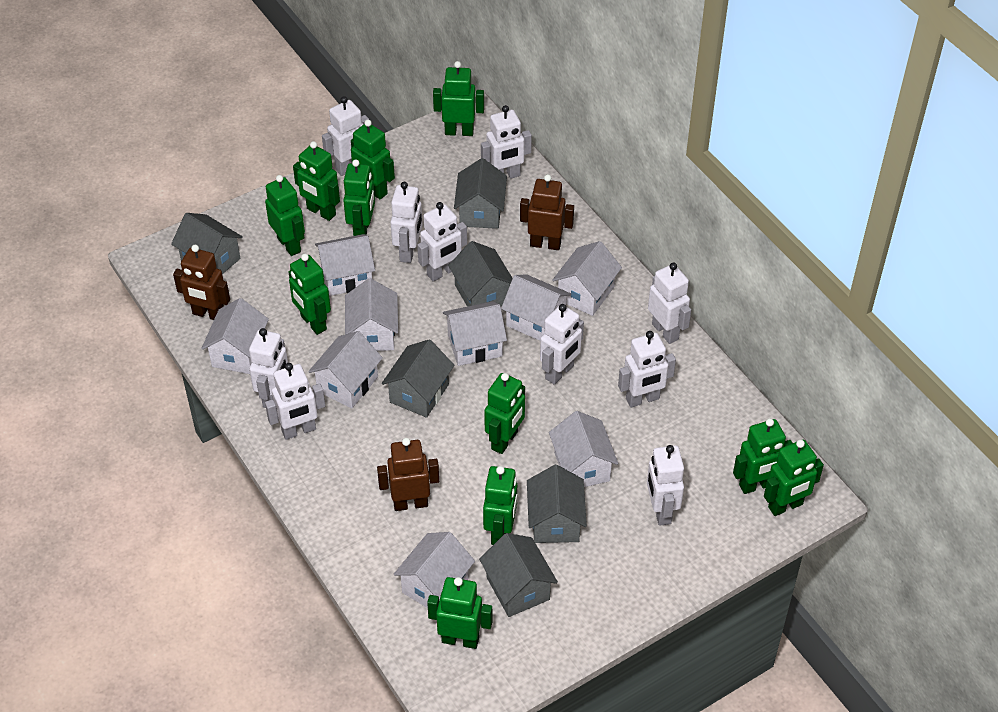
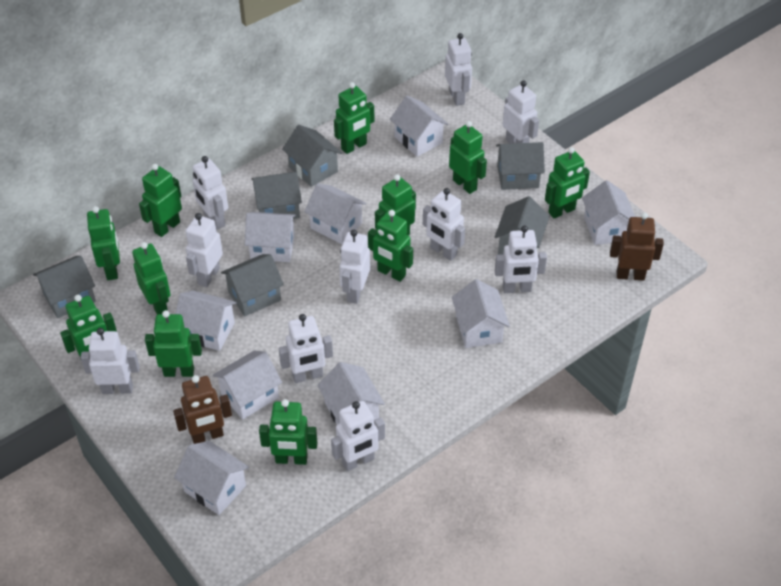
brown robot: 3 -> 2

